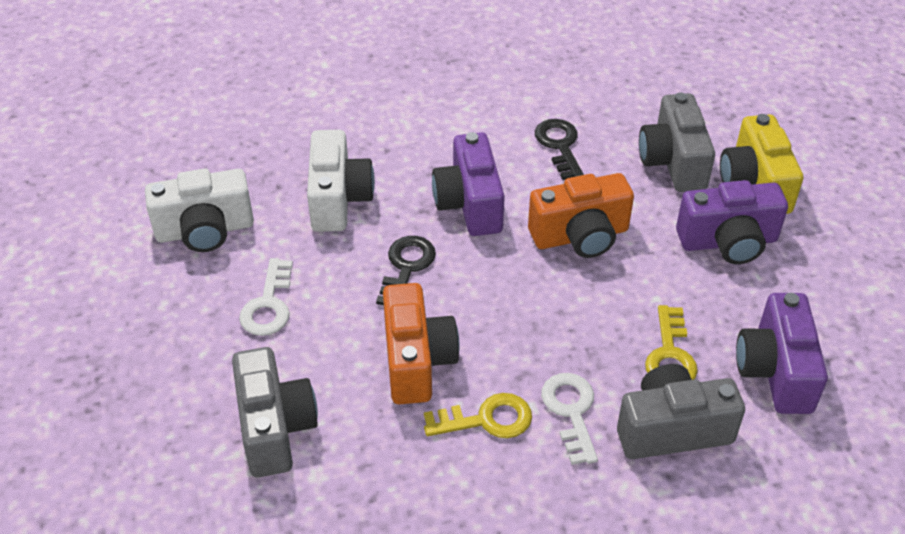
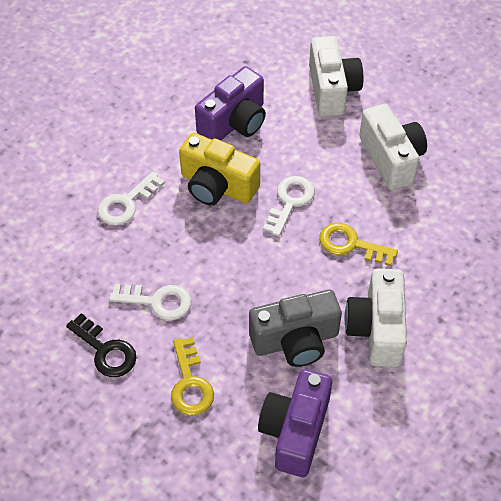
black key: 2 -> 1
grey camera: 3 -> 1
orange camera: 2 -> 0
purple camera: 3 -> 2
white camera: 2 -> 3
white key: 2 -> 3

